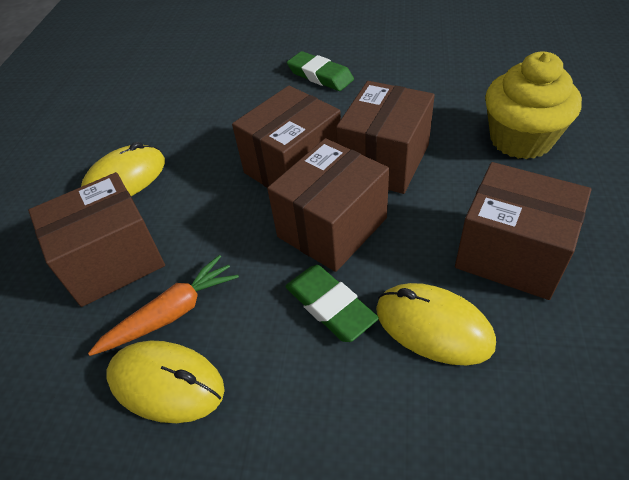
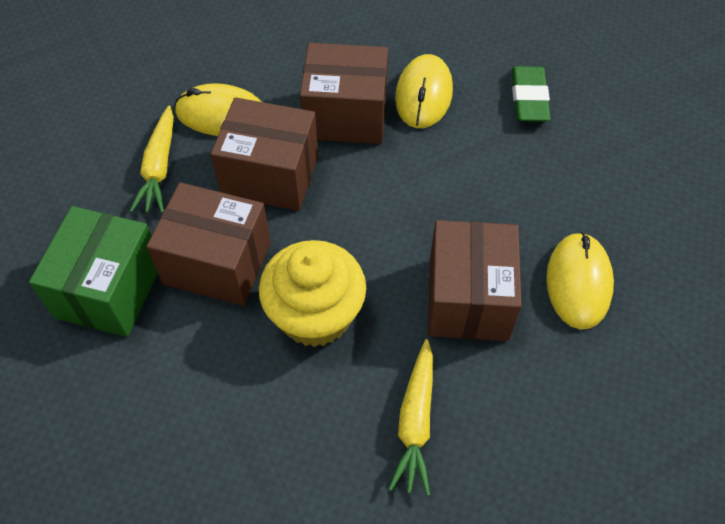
brown box: 5 -> 4
green box: 0 -> 1
green eraser: 2 -> 1
orange carrot: 1 -> 0
yellow carrot: 0 -> 2

